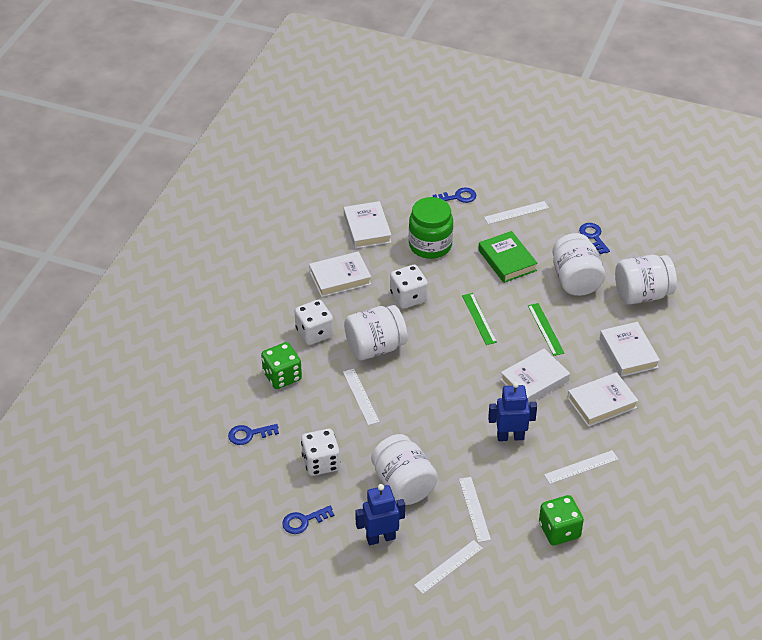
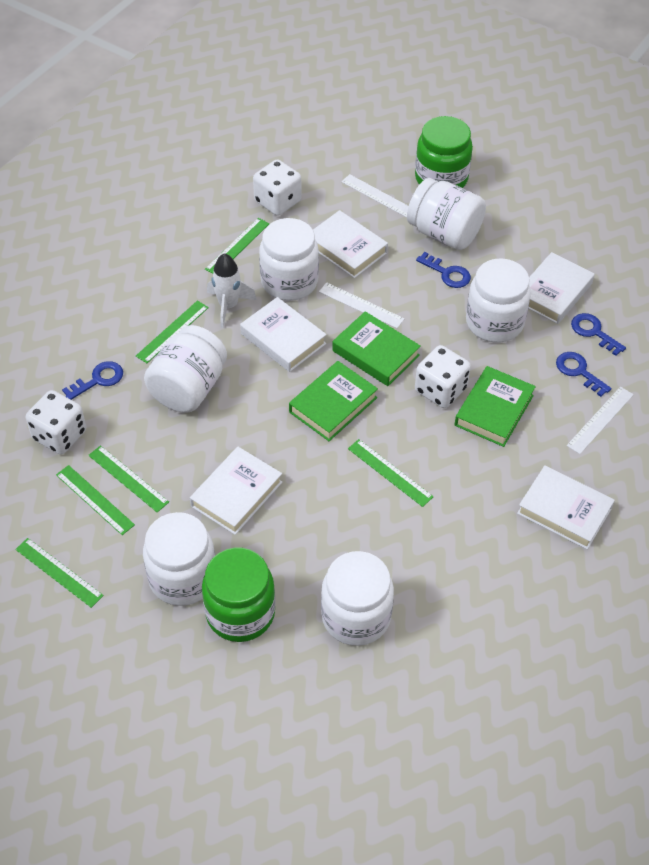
blue robot: 2 -> 0
green book: 1 -> 3
green dice: 2 -> 0
green jar: 1 -> 2
green ruler: 2 -> 6
white jar: 4 -> 6
white rocket: 0 -> 1
white ruler: 5 -> 3

